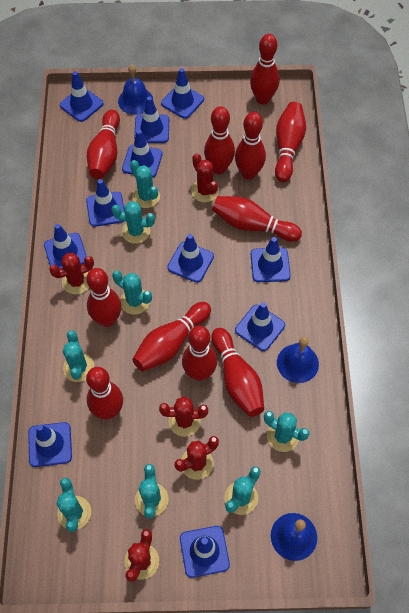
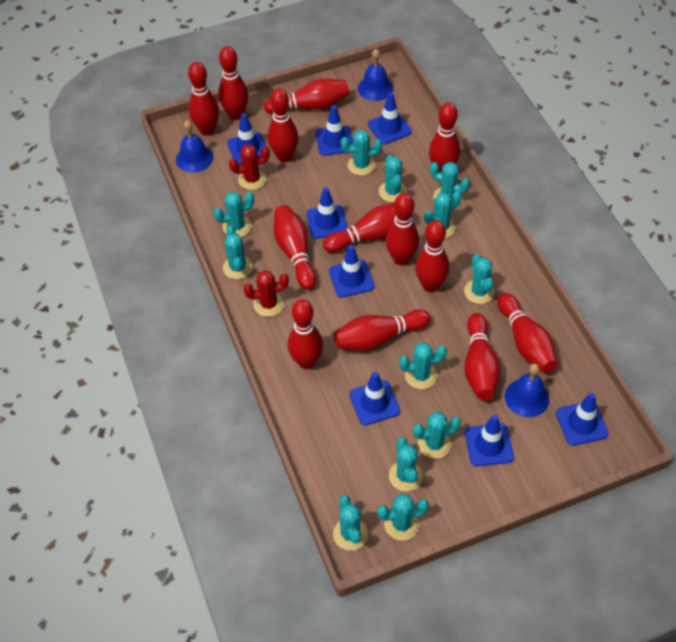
blue traffic cone: 11 -> 8
red bowling pin: 11 -> 13
red cactus: 5 -> 2
turquoise cactus: 8 -> 12

